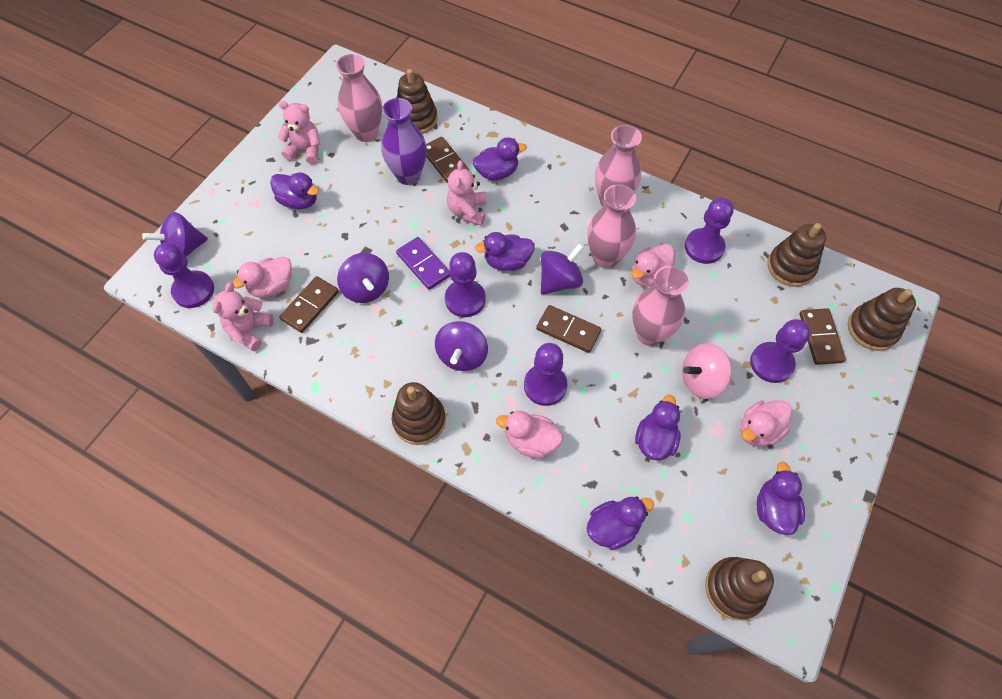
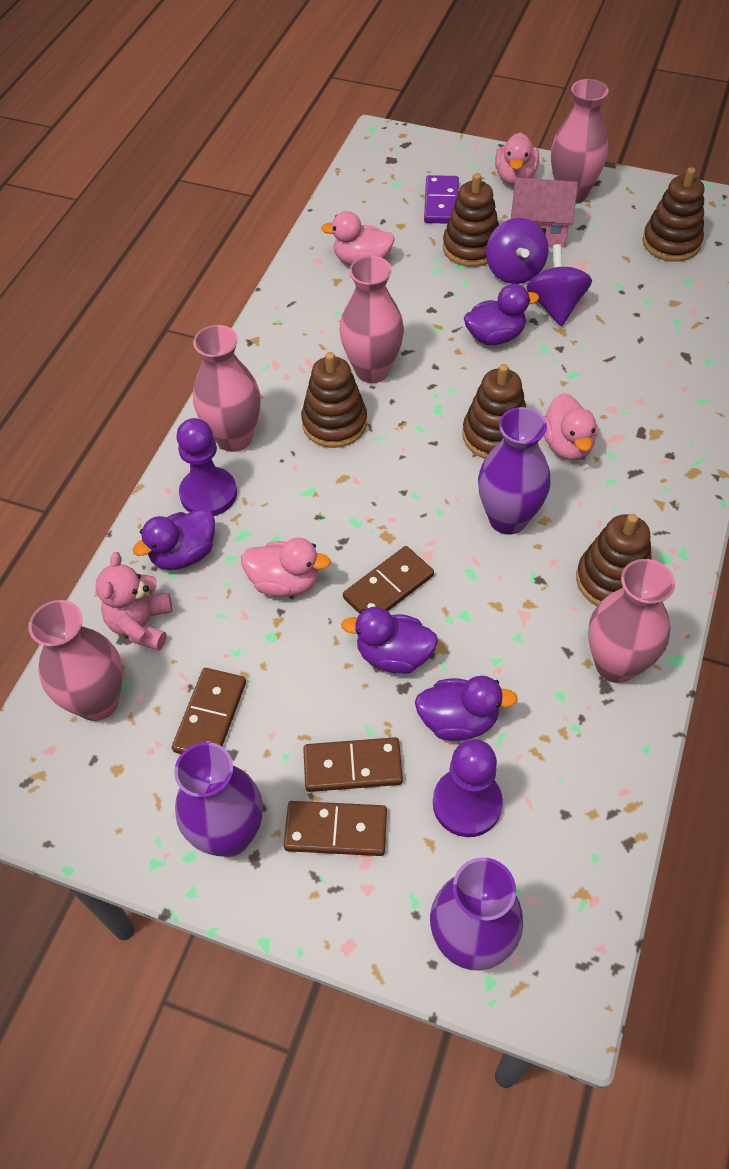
pink house: 0 -> 1
pink spinning top: 1 -> 0
pink teddy bear: 3 -> 1
pink vase: 4 -> 5
purple duck: 6 -> 4
purple pawn: 5 -> 2
purple spinning top: 4 -> 2
purple vase: 1 -> 3

